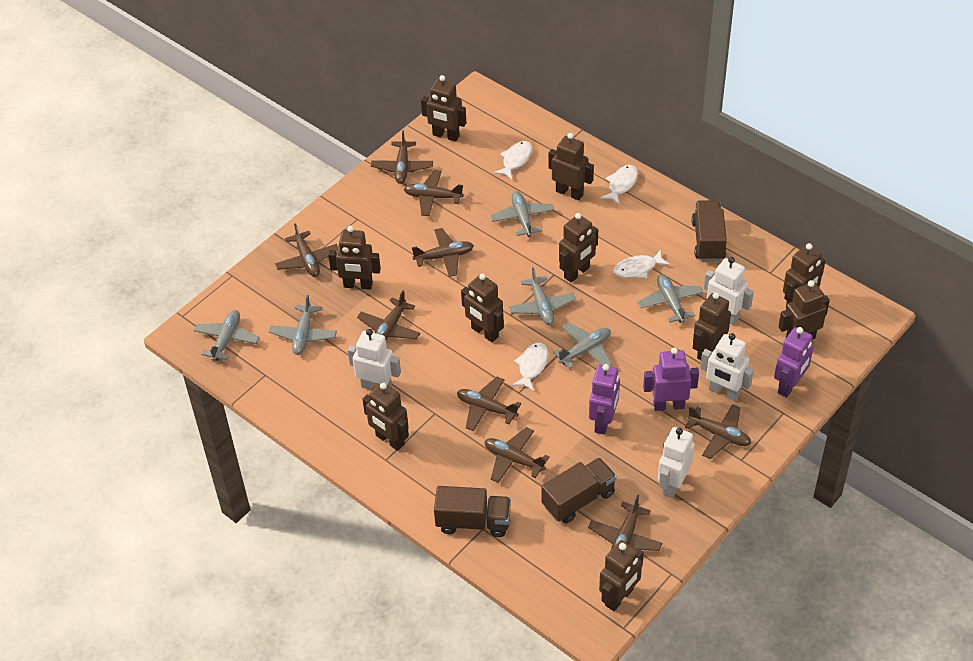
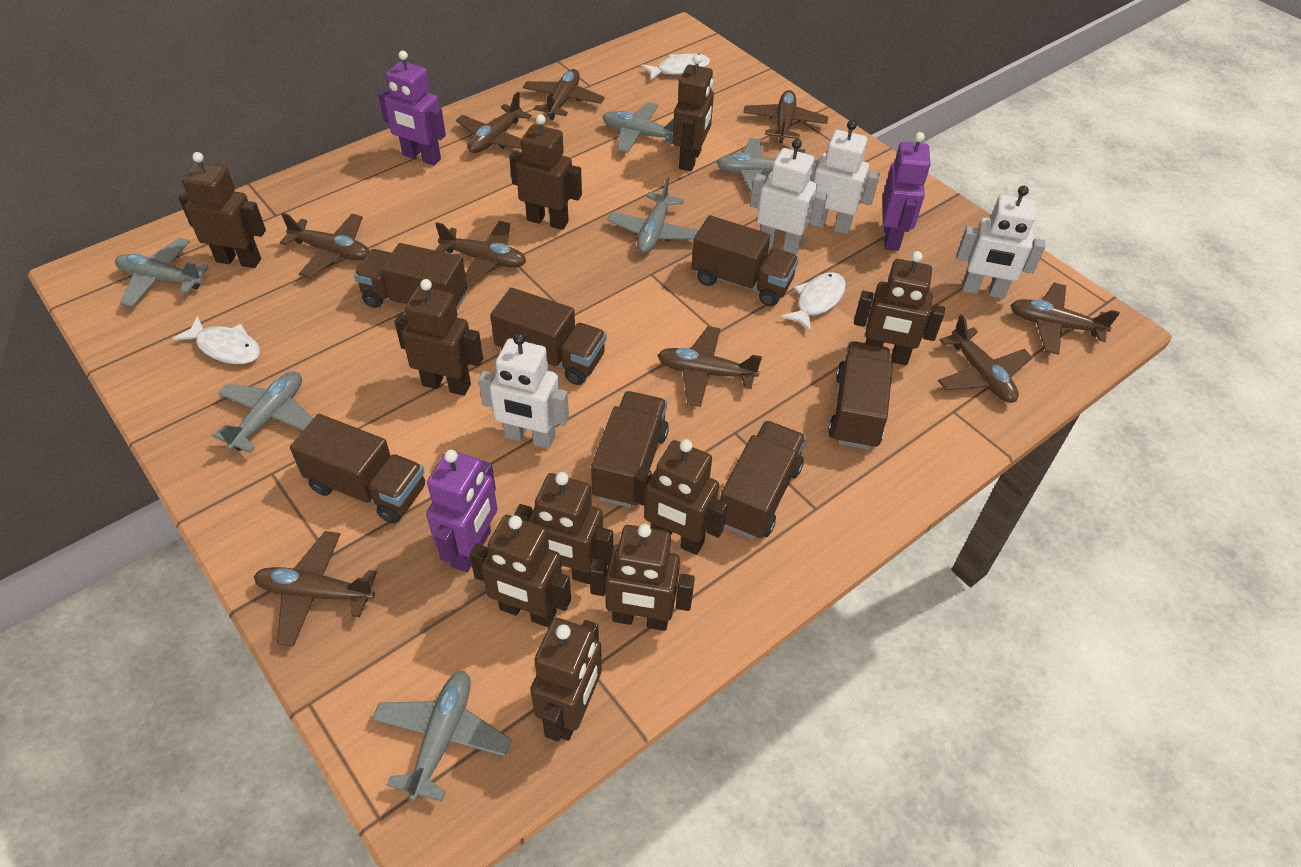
brown truck: 3 -> 7
white fish: 4 -> 3

